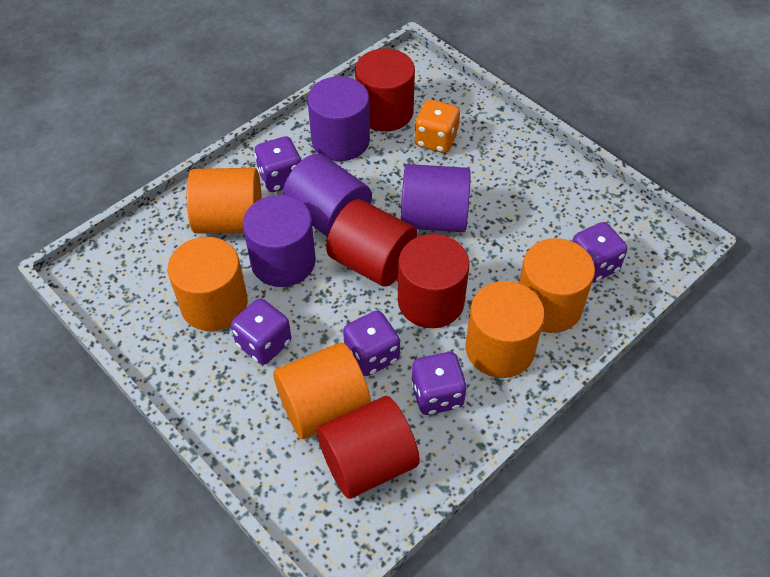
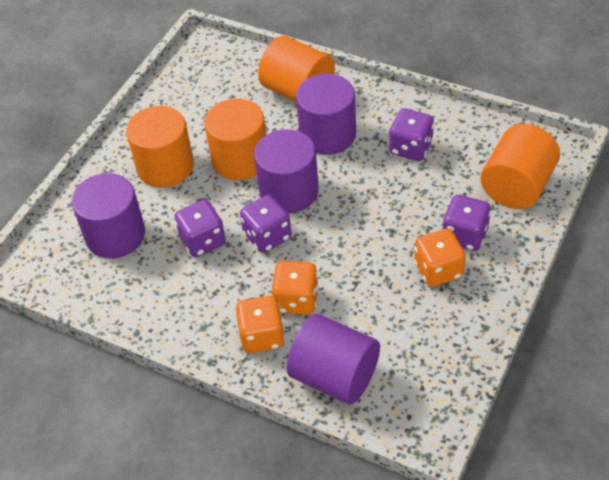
orange cylinder: 5 -> 4
orange dice: 1 -> 3
purple dice: 5 -> 4
red cylinder: 4 -> 0

